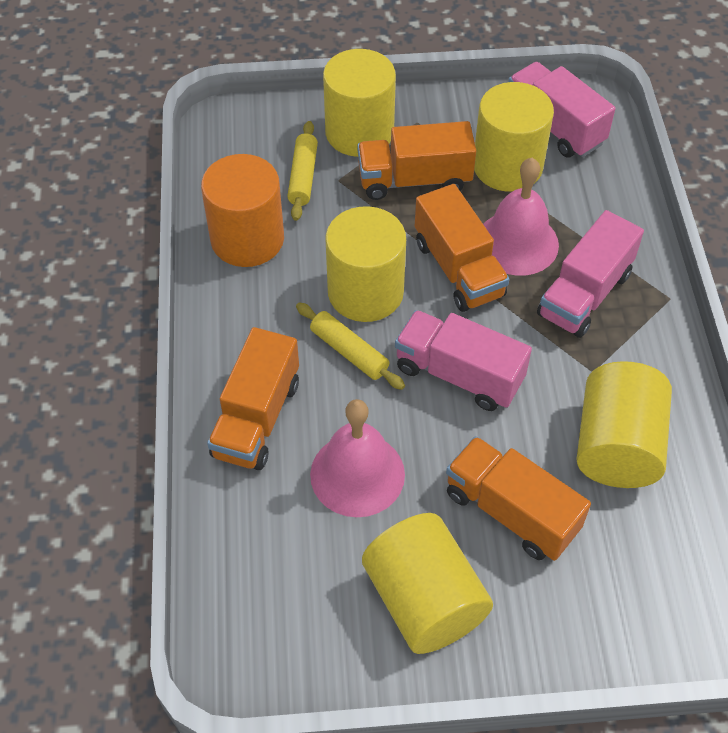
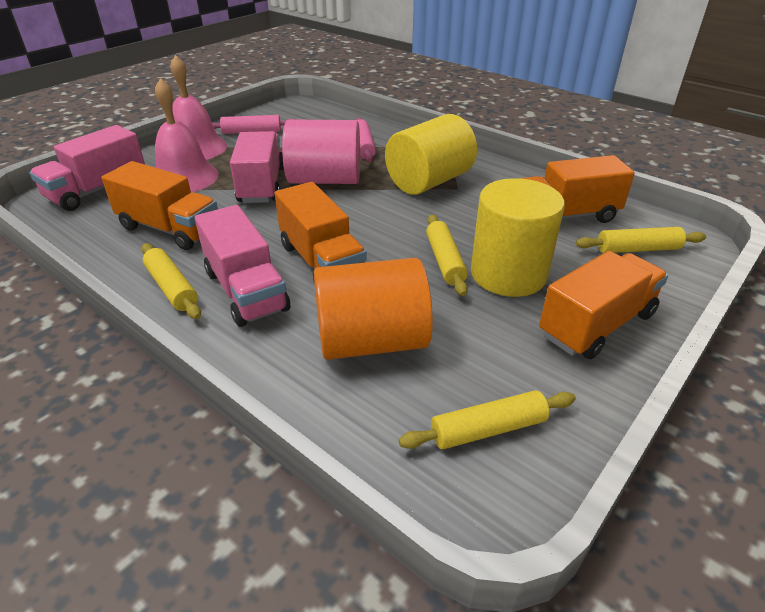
pink cylinder: 0 -> 1
pink rolling pin: 0 -> 2
yellow cylinder: 5 -> 2
yellow rolling pin: 2 -> 4

